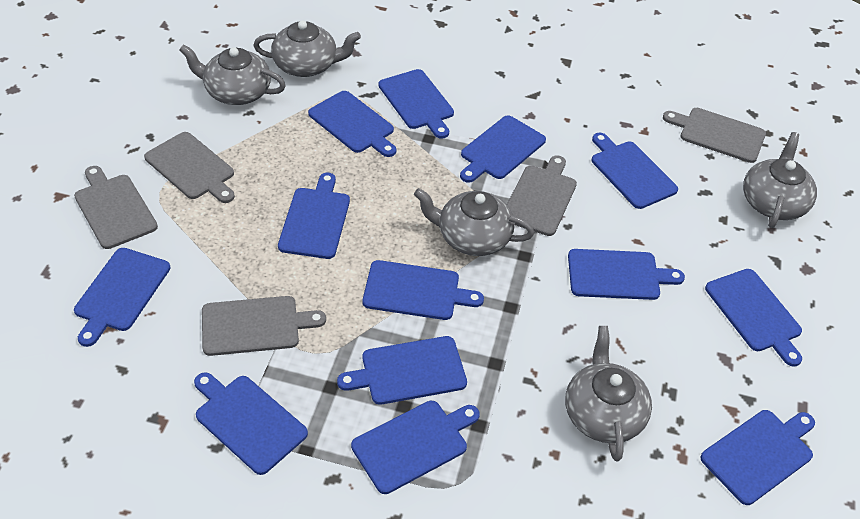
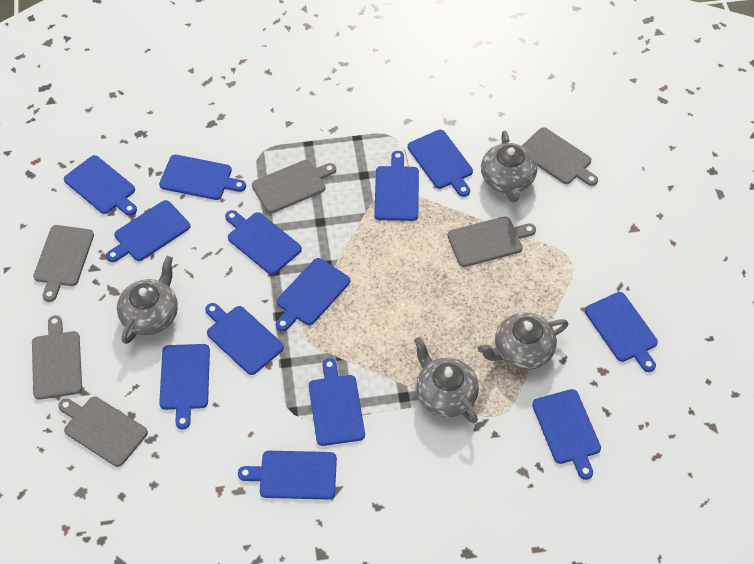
grey cutting board: 5 -> 6
grey teapot: 5 -> 4

